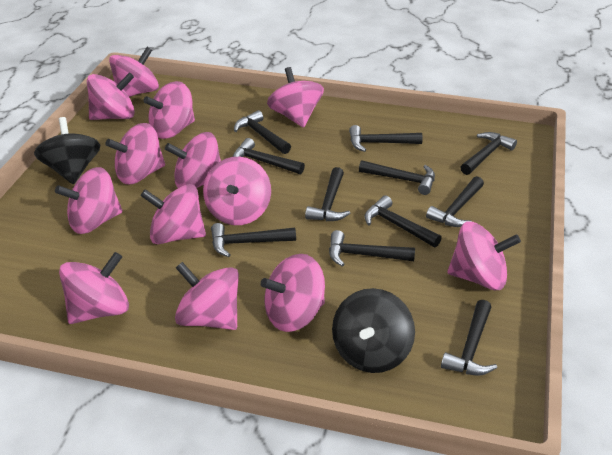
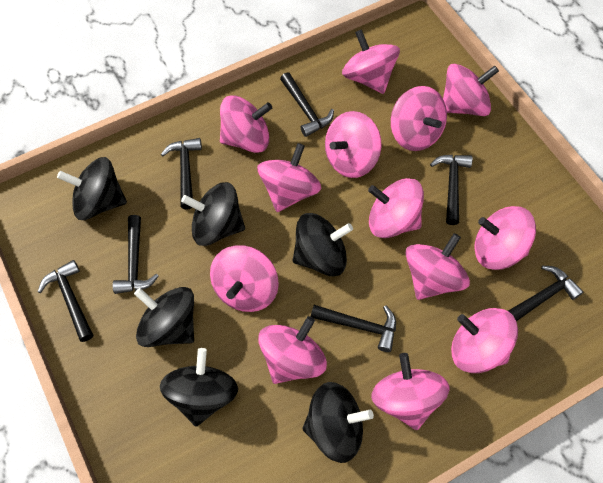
black hammer: 11 -> 7
black spinning top: 2 -> 6

